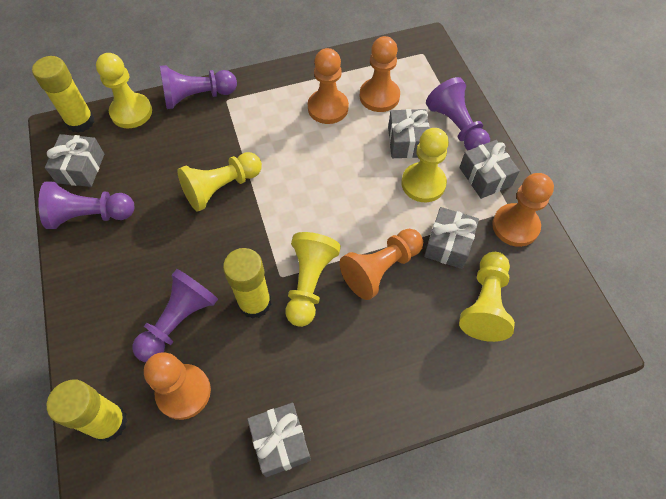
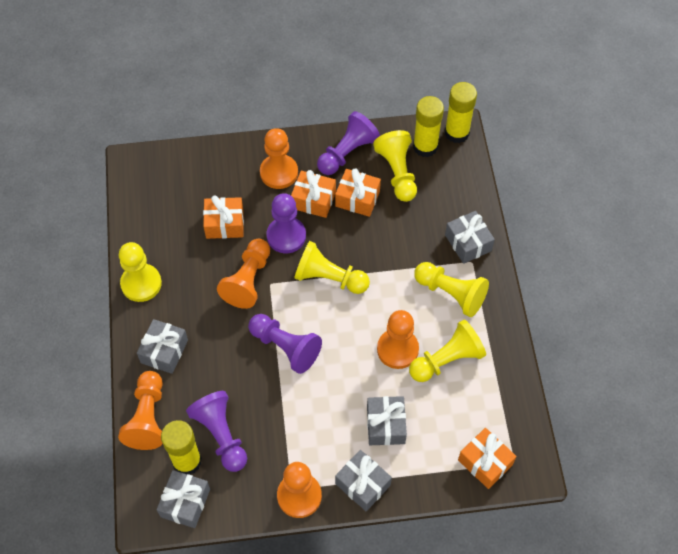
orange gift: 0 -> 4

